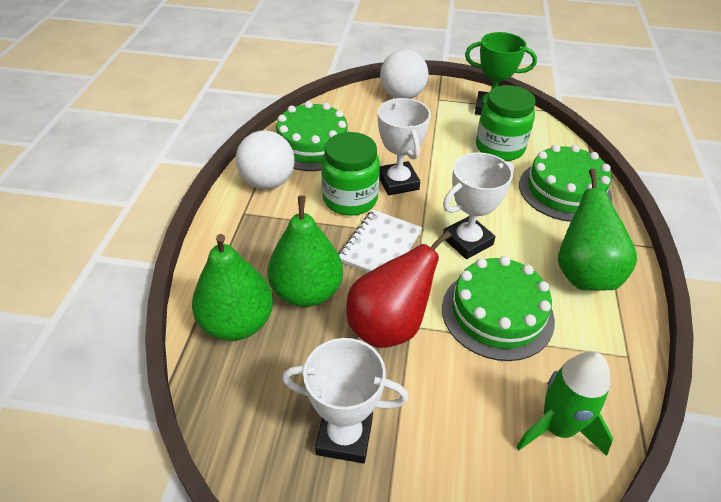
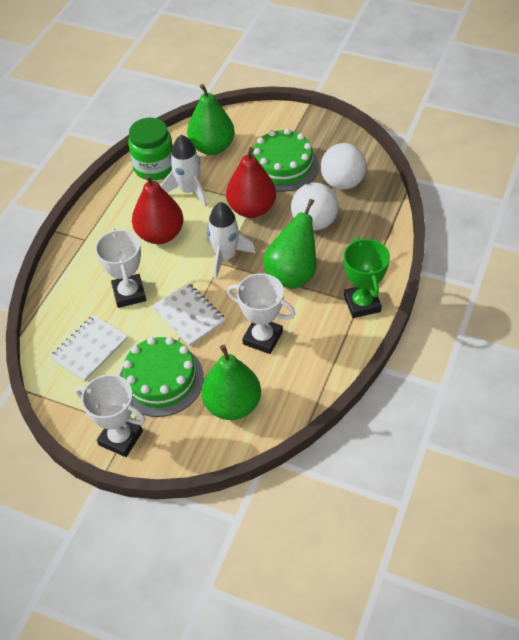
green cake: 3 -> 2
green jar: 2 -> 1
green rocket: 1 -> 0
red pear: 1 -> 2
white notebook: 1 -> 2
white rocket: 0 -> 2

